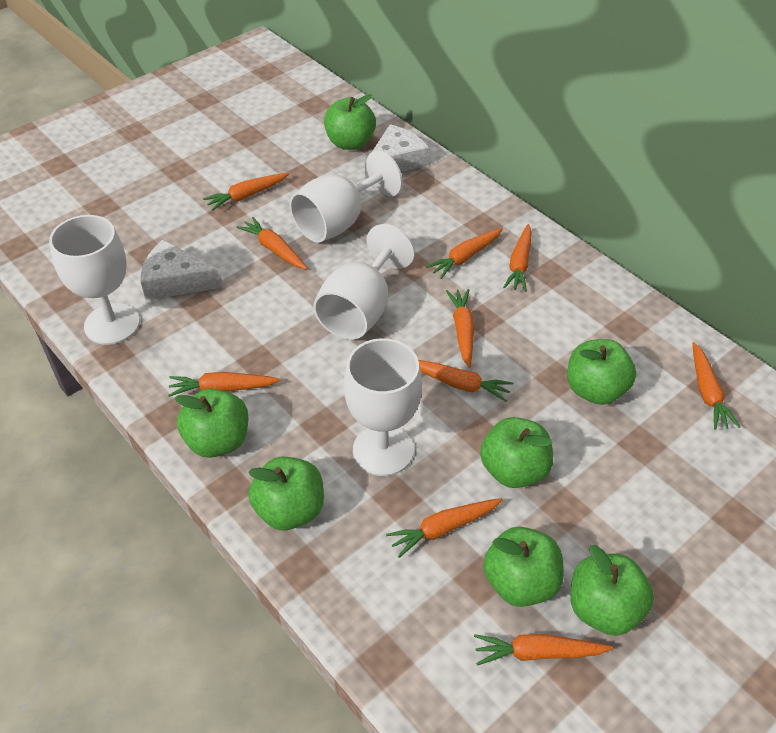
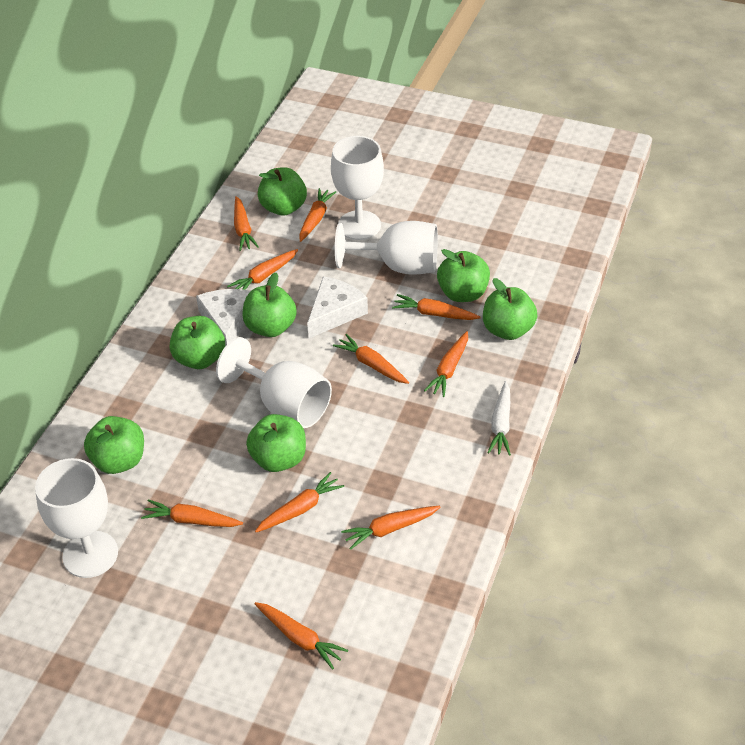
white carrot: 0 -> 1

